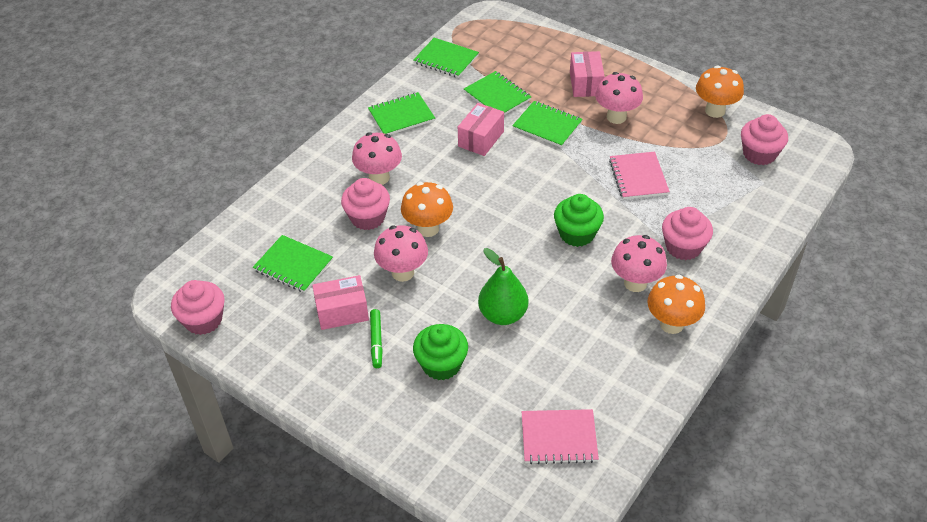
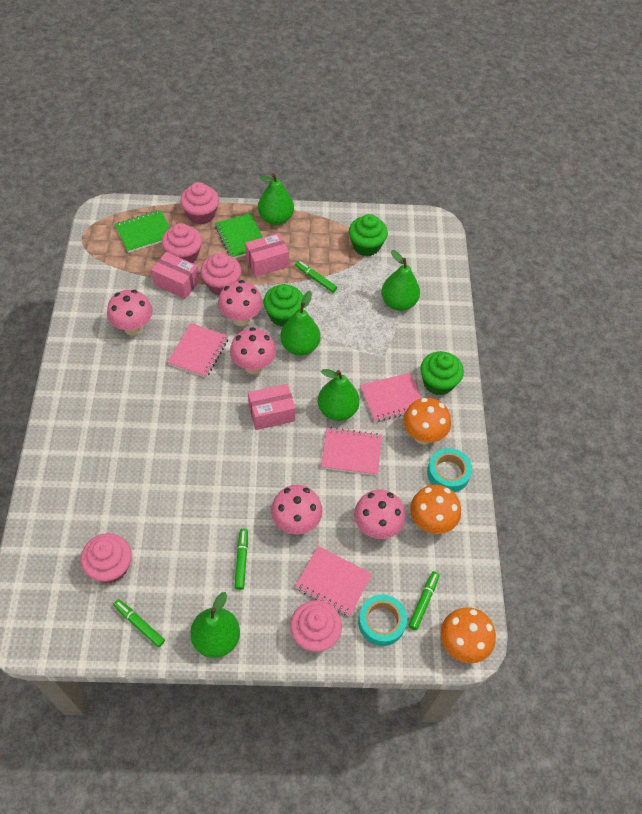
green cupcake: 2 -> 3
green marker: 1 -> 4
green notebook: 5 -> 2
green pear: 1 -> 5
pink cupcake: 4 -> 5
pink mushroom: 4 -> 5
pink notebook: 2 -> 4
turquoise tape: 0 -> 2

